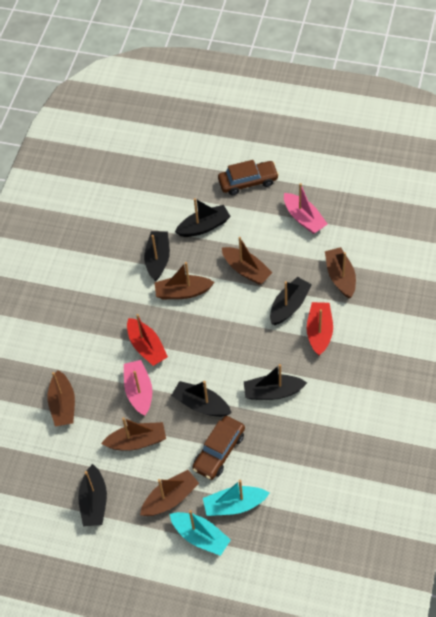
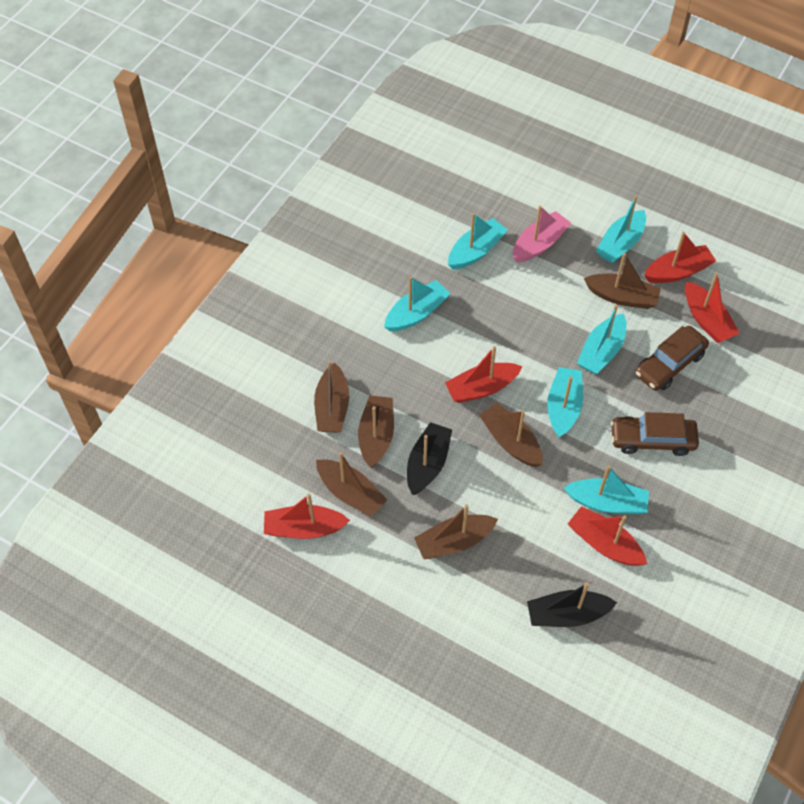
black boat: 6 -> 2
pink boat: 2 -> 1
red boat: 2 -> 5
turquoise boat: 2 -> 6

